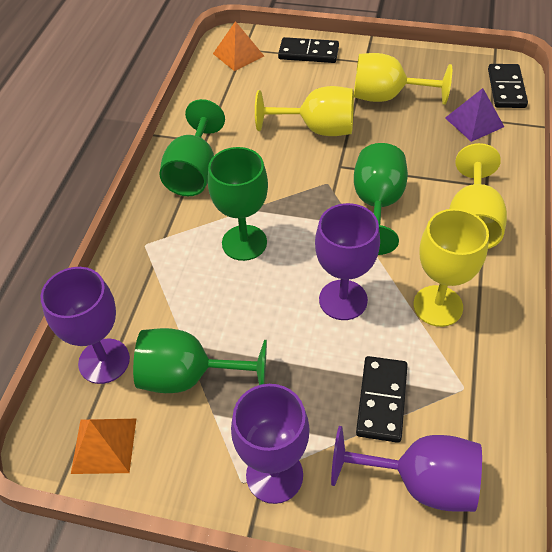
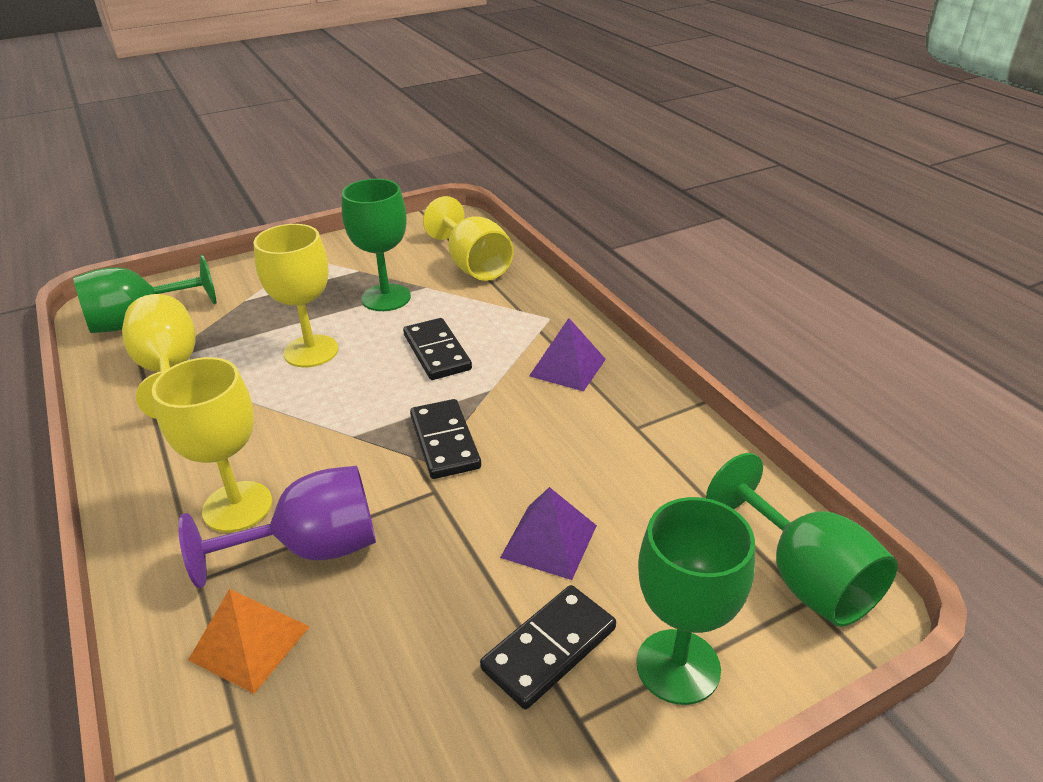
orange pyramid: 2 -> 1
purple goblet: 4 -> 1
purple pyramid: 1 -> 2

